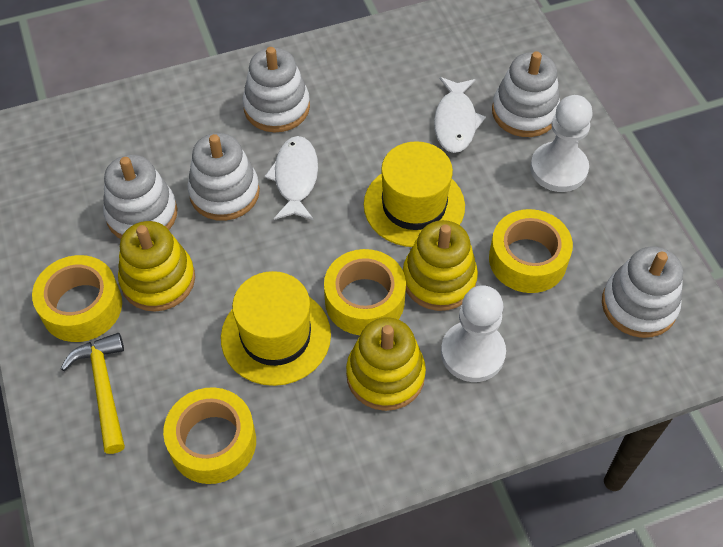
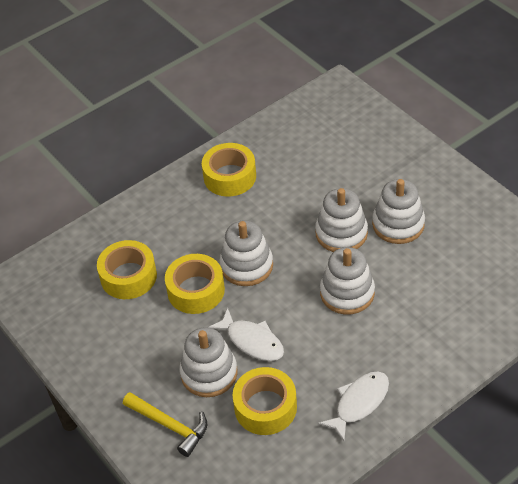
white pawn: 2 -> 0
yellow hat: 2 -> 0
yellow stacking toy: 3 -> 0

